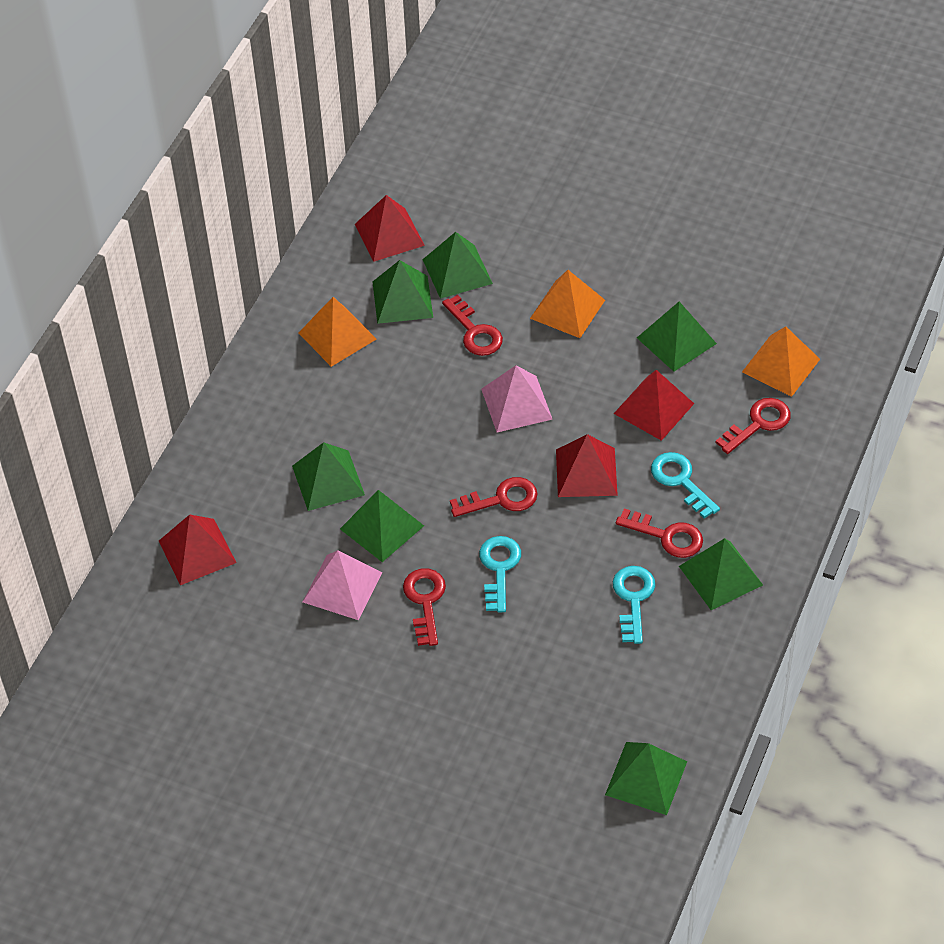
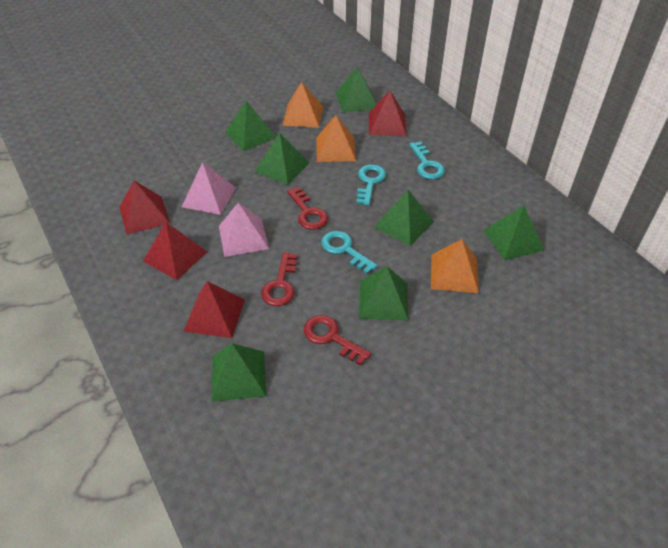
red key: 5 -> 3

